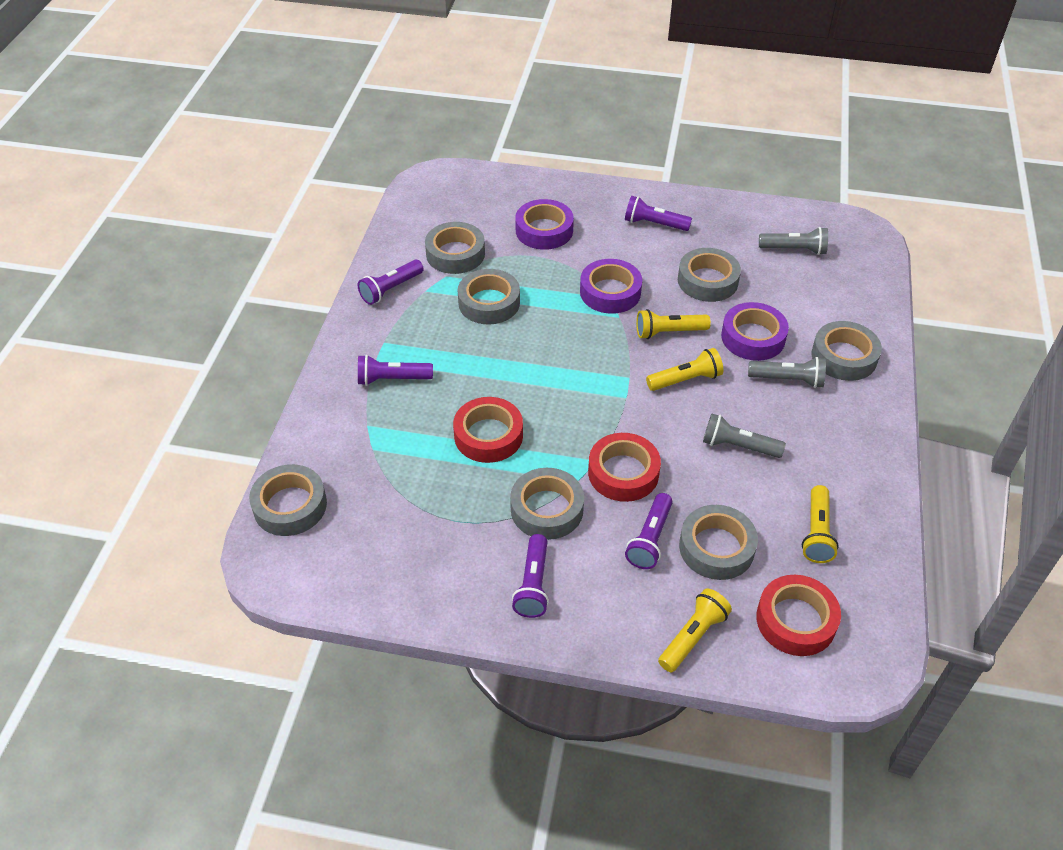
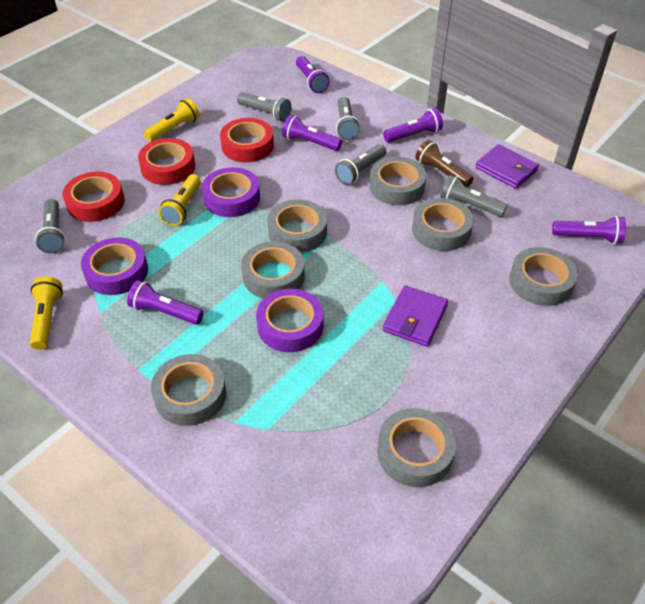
brown flashlight: 0 -> 1
grey flashlight: 3 -> 5
purple wallet: 0 -> 2
yellow flashlight: 4 -> 3

